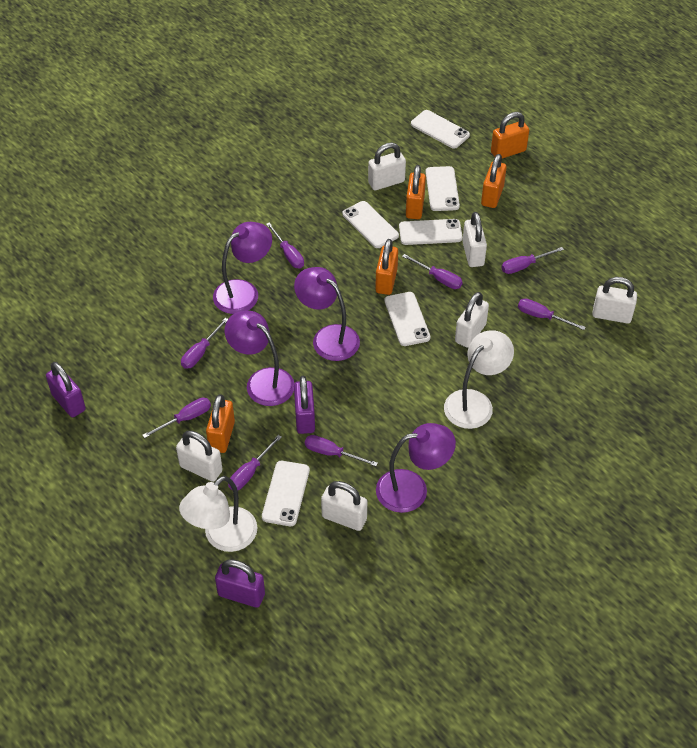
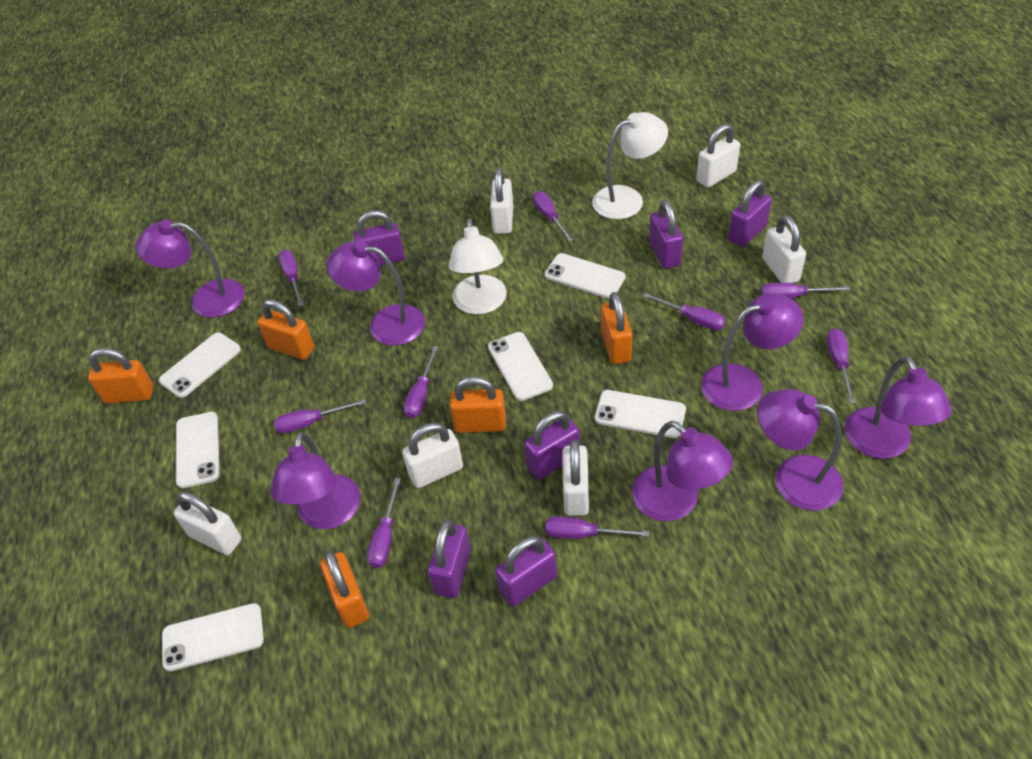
purple lamp: 4 -> 7
purple padlock: 3 -> 6
purple screwdriver: 8 -> 9

